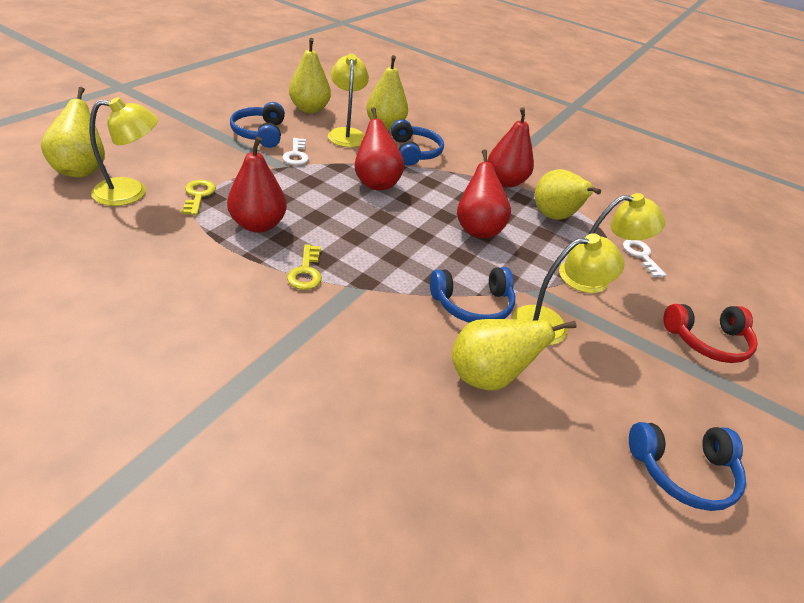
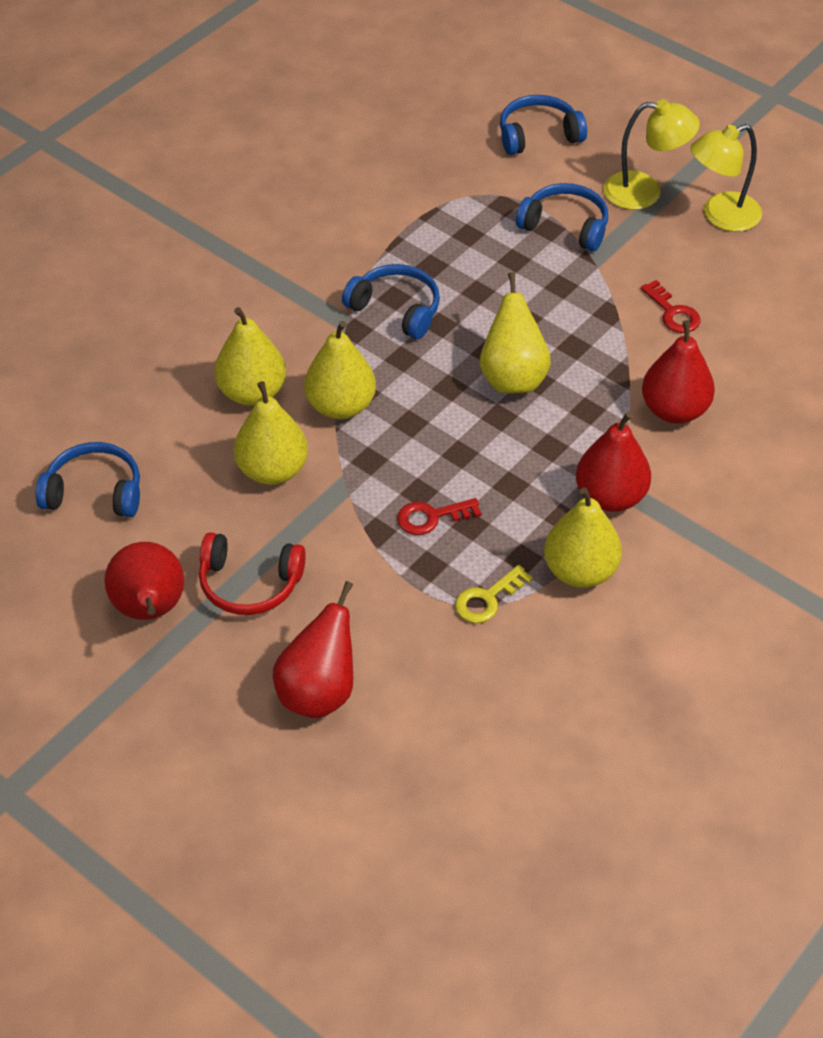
red key: 0 -> 2
white key: 2 -> 0
yellow key: 2 -> 1
yellow lamp: 4 -> 2

